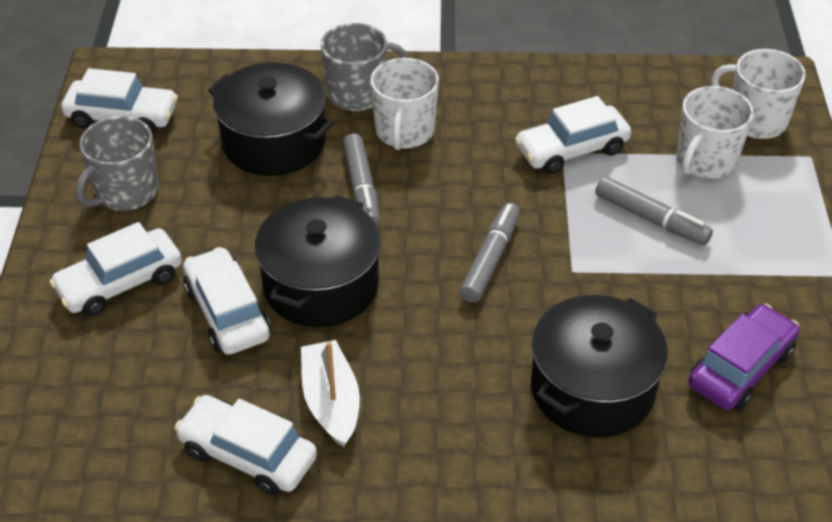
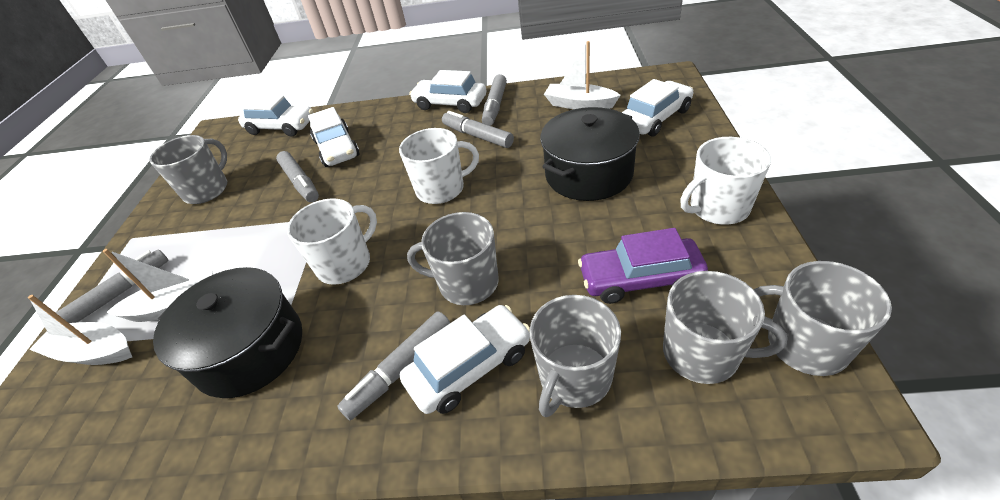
black pot: 3 -> 2
grey marker: 3 -> 5
grey mug: 2 -> 5
white boat: 1 -> 3

